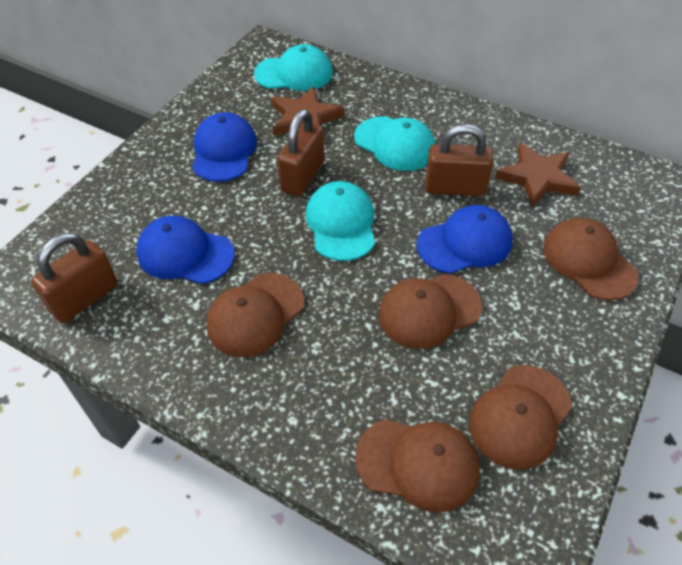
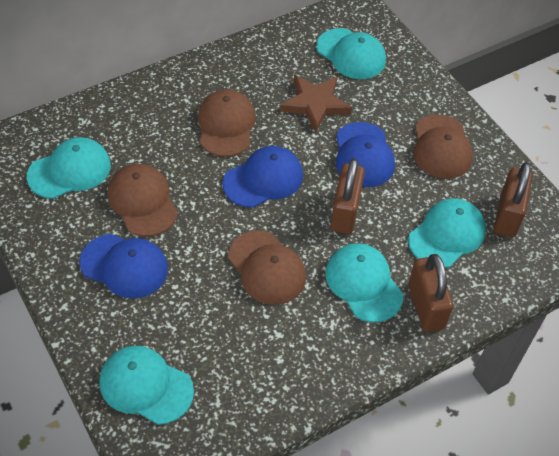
brown cap: 5 -> 4
brown star: 2 -> 1
turquoise cap: 3 -> 5

